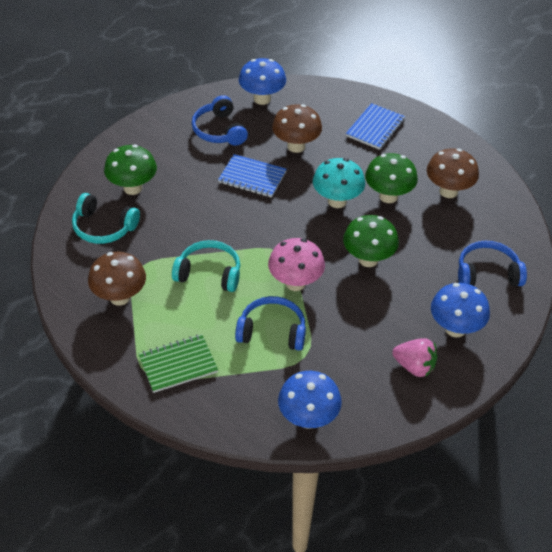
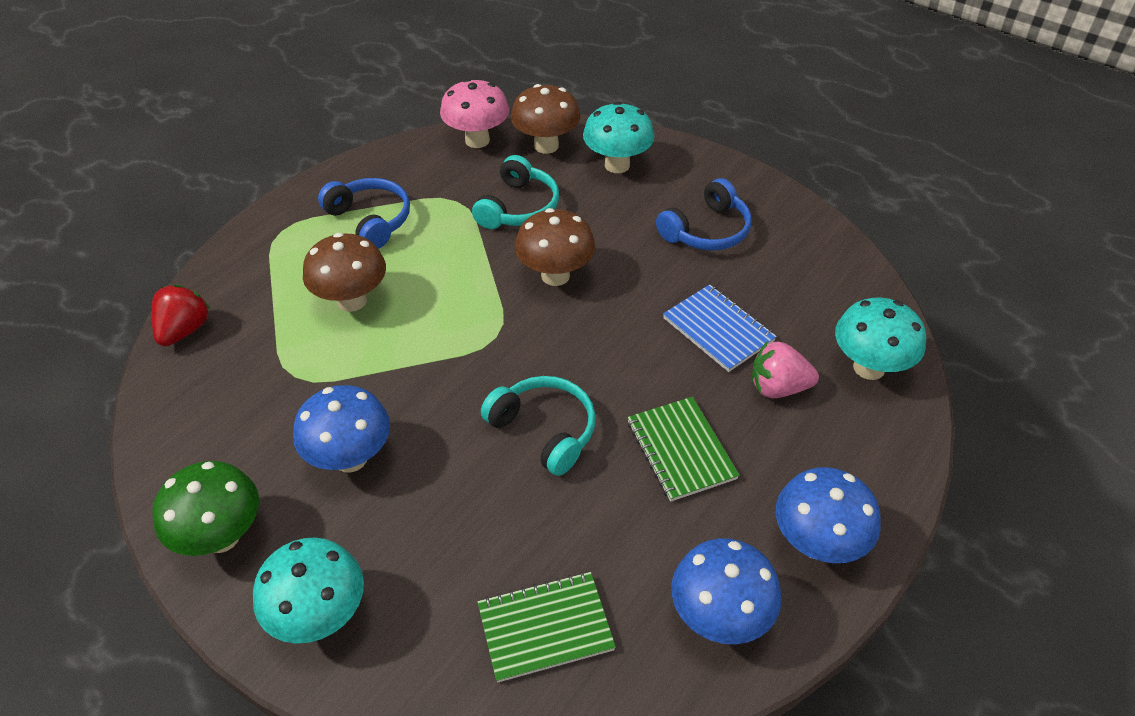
blue headphones: 3 -> 2
blue notebook: 2 -> 1
green mushroom: 3 -> 1
green notebook: 1 -> 2
red strawberry: 0 -> 1
turquoise mushroom: 1 -> 3

